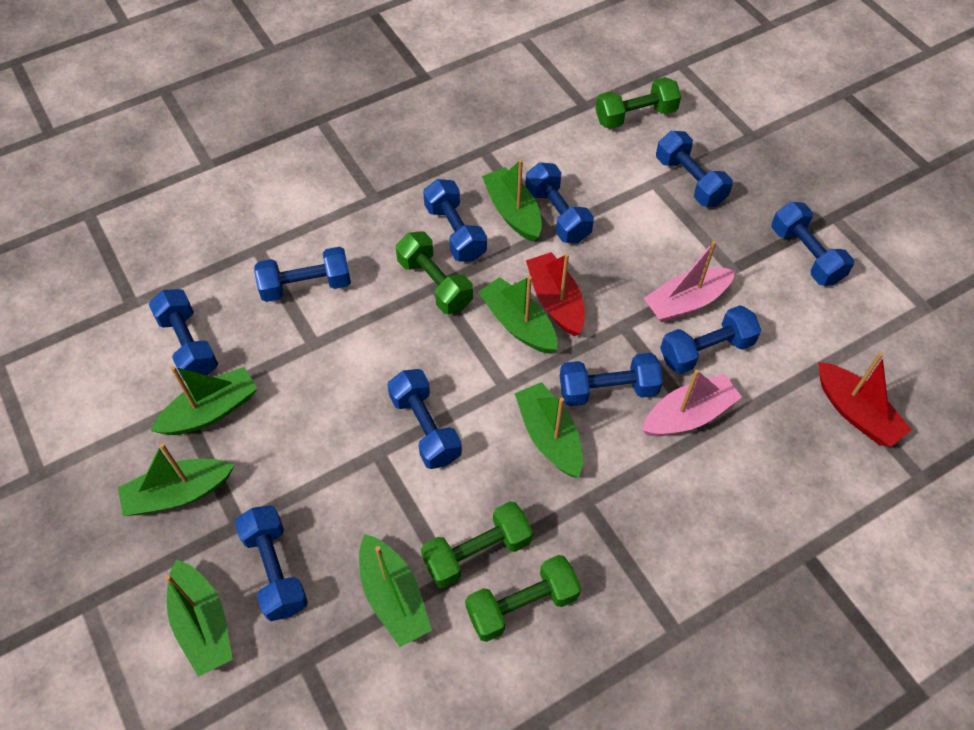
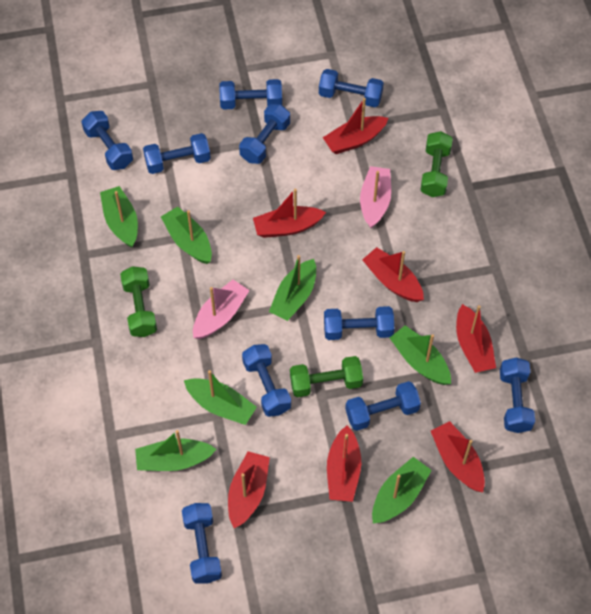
green dumbbell: 4 -> 3
red boat: 2 -> 7

